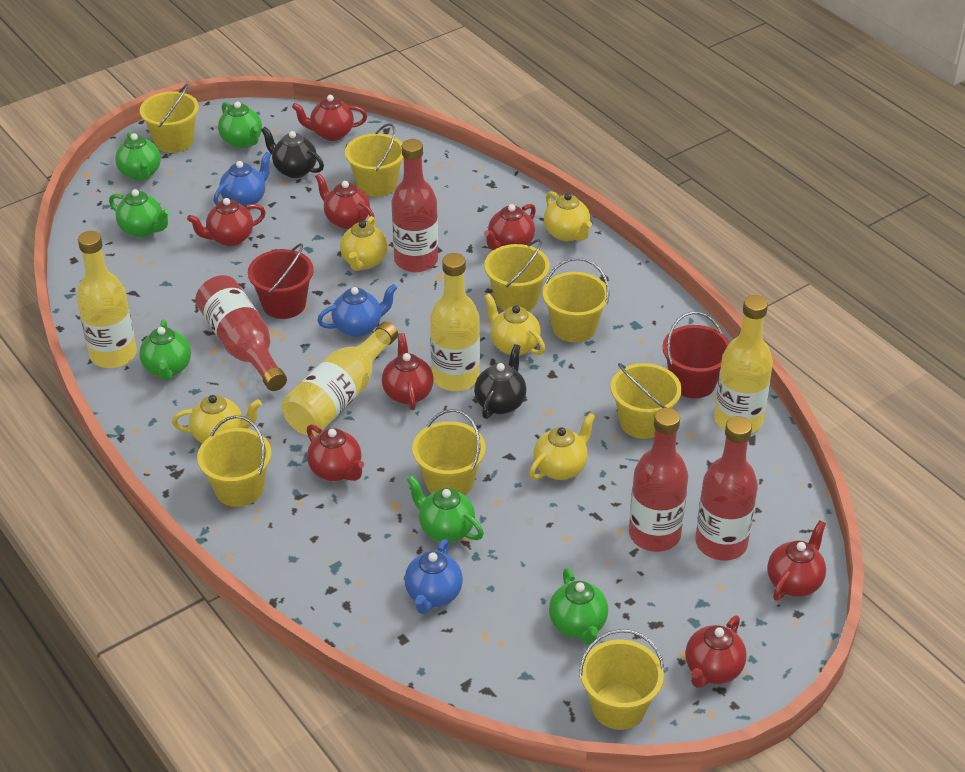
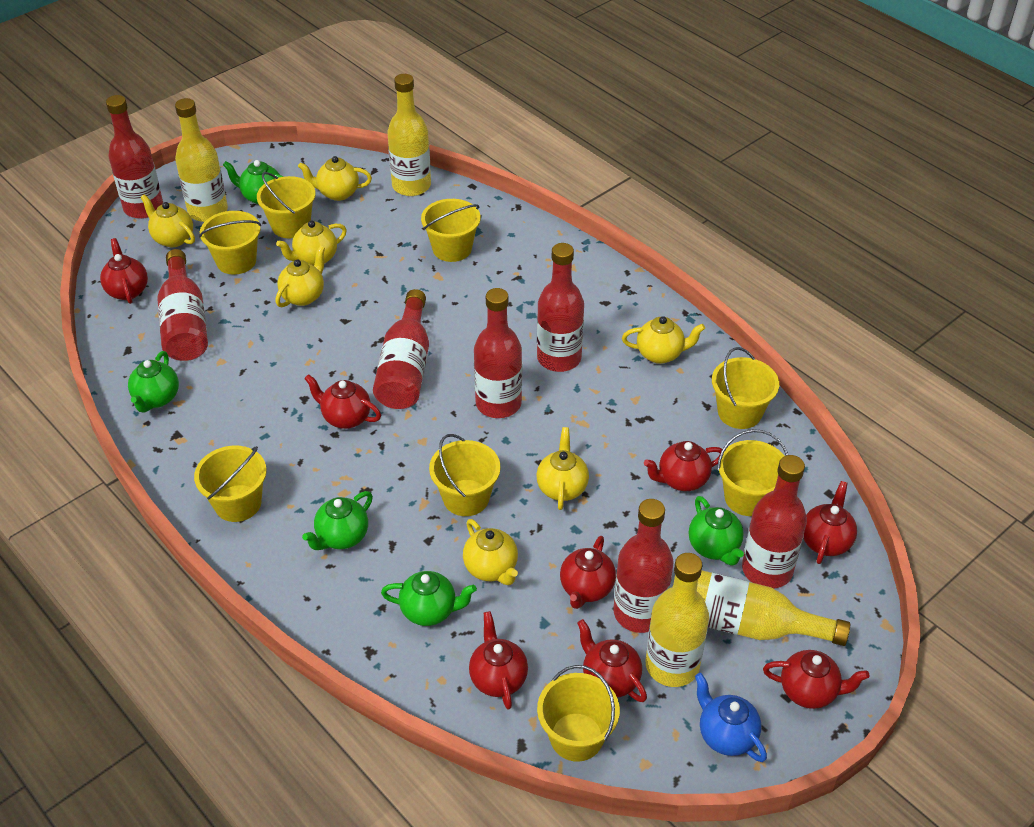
black teapot: 2 -> 0
blue teapot: 3 -> 1
green teapot: 6 -> 5
red bottle: 4 -> 7
red bucket: 2 -> 0
yellow teapot: 5 -> 7

